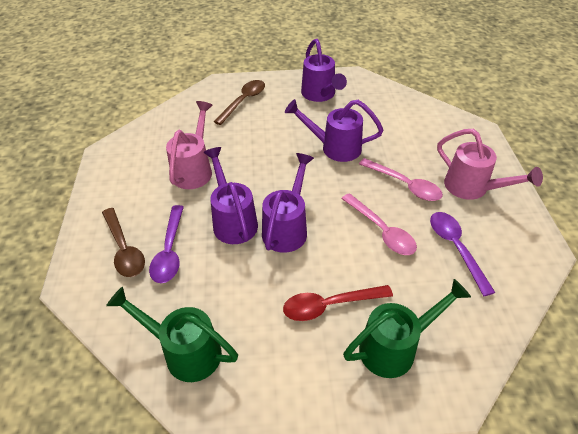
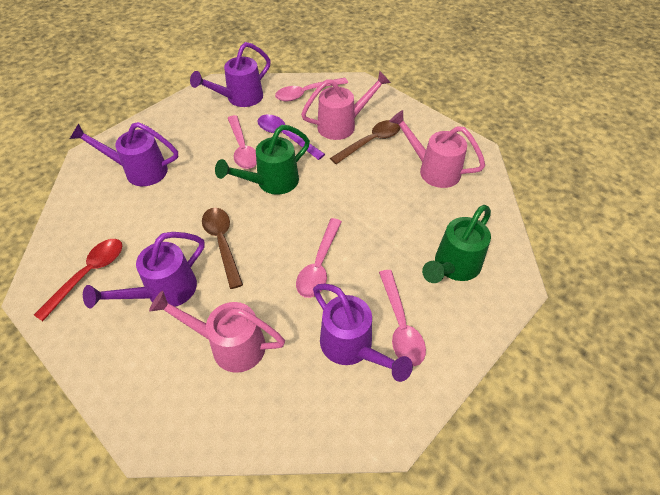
pink spoon: 2 -> 4
pink watering can: 2 -> 3
purple spoon: 2 -> 1

